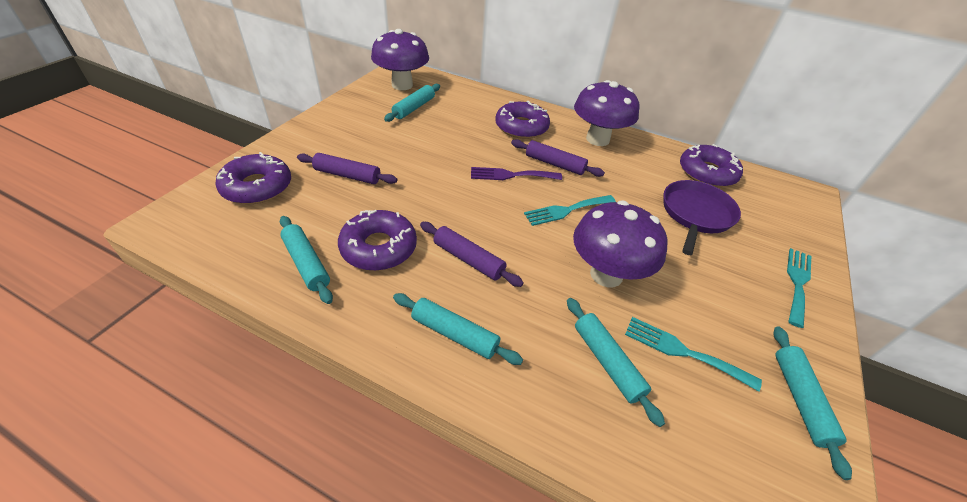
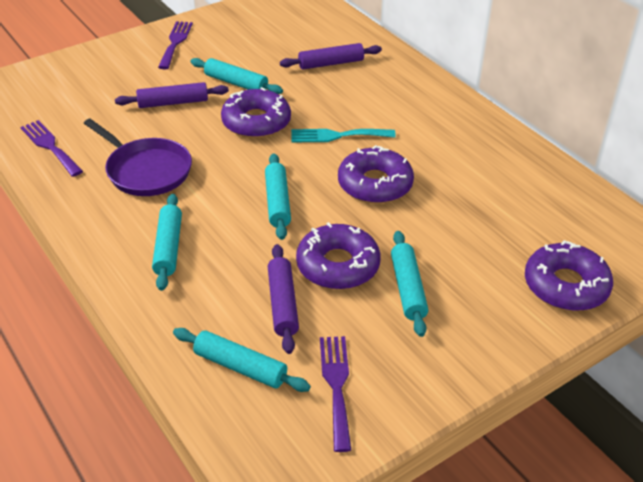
purple fork: 1 -> 3
purple mushroom: 3 -> 0
turquoise fork: 3 -> 1

